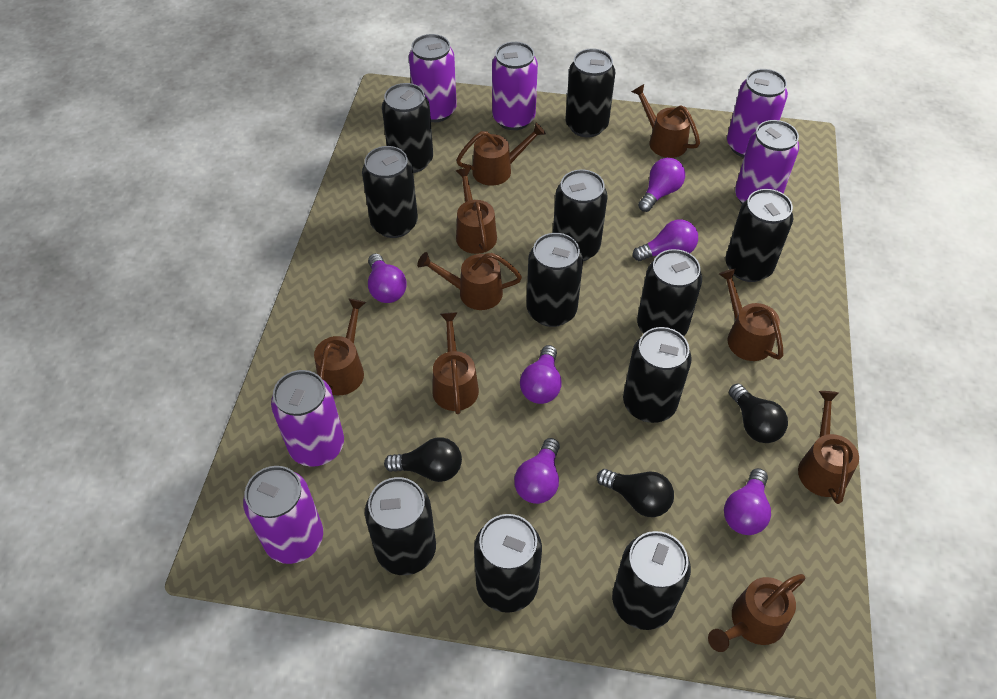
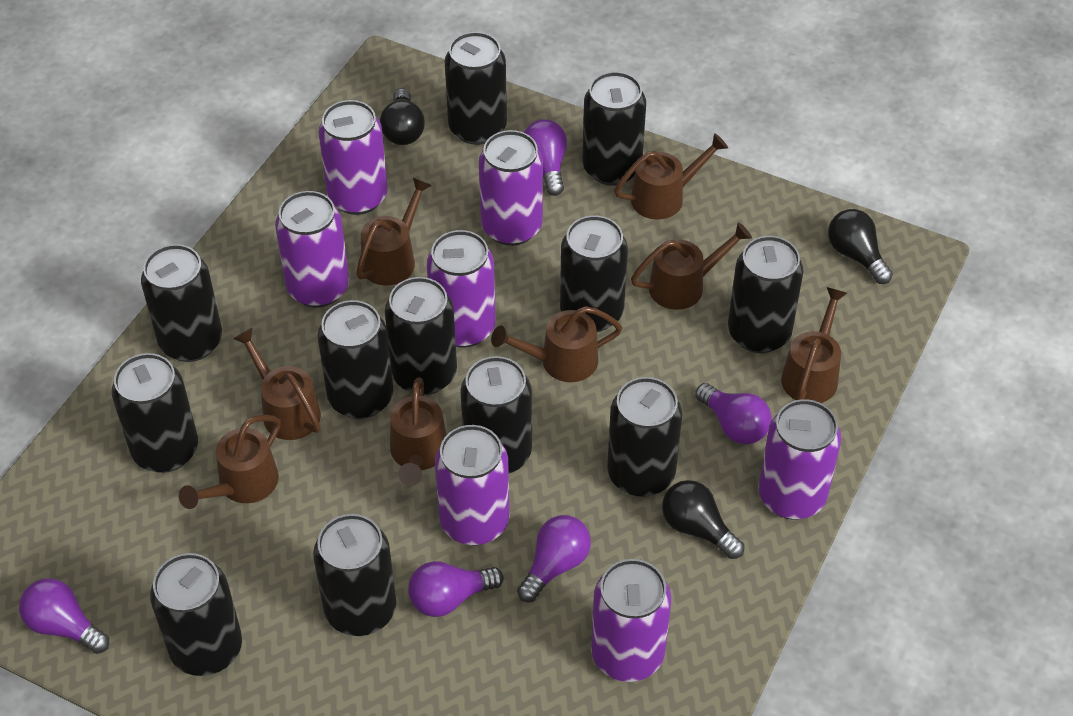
black can: 11 -> 12
brown watering can: 9 -> 8
purple can: 6 -> 7
purple light bulb: 6 -> 5

